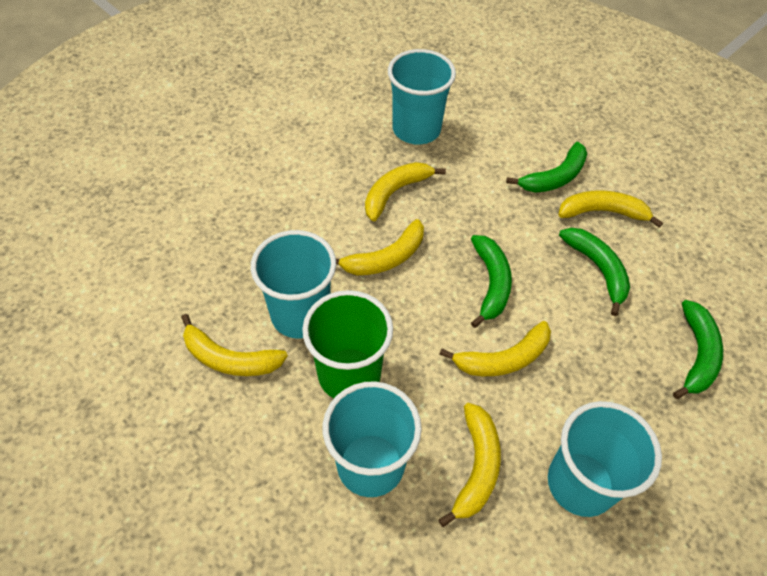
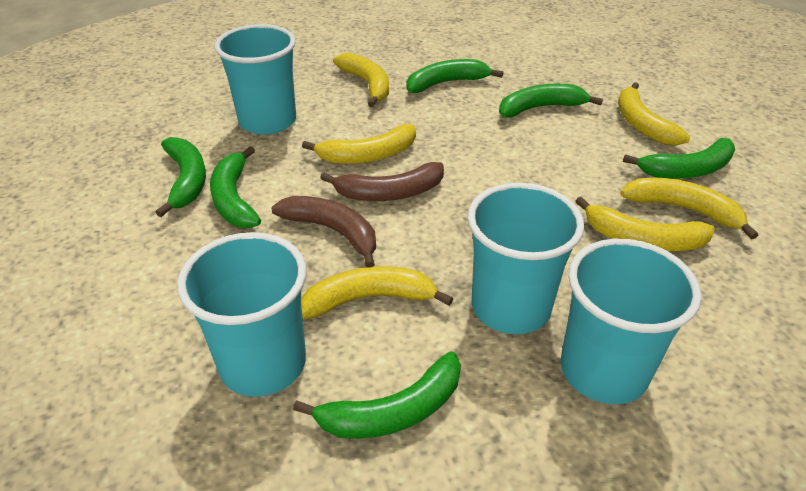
brown banana: 0 -> 2
green banana: 4 -> 6
green cup: 1 -> 0

